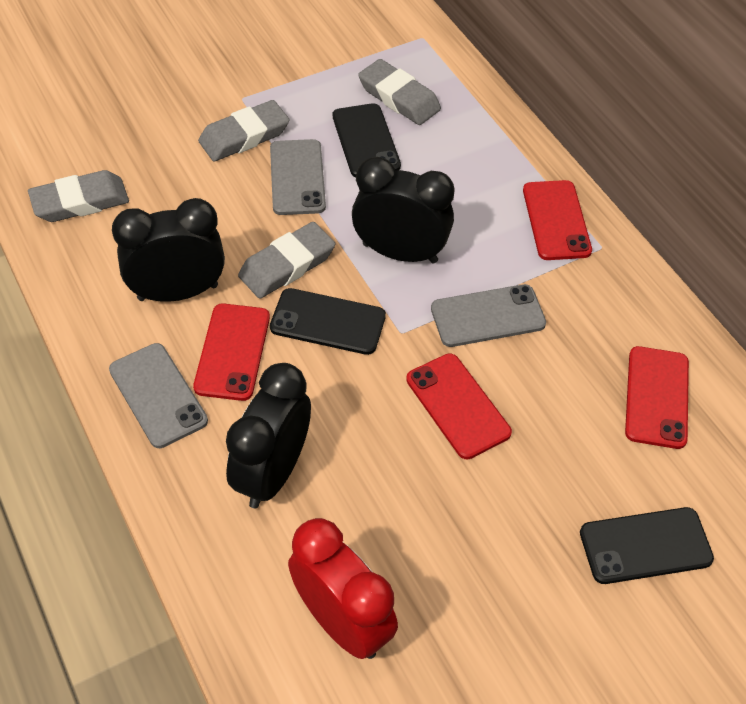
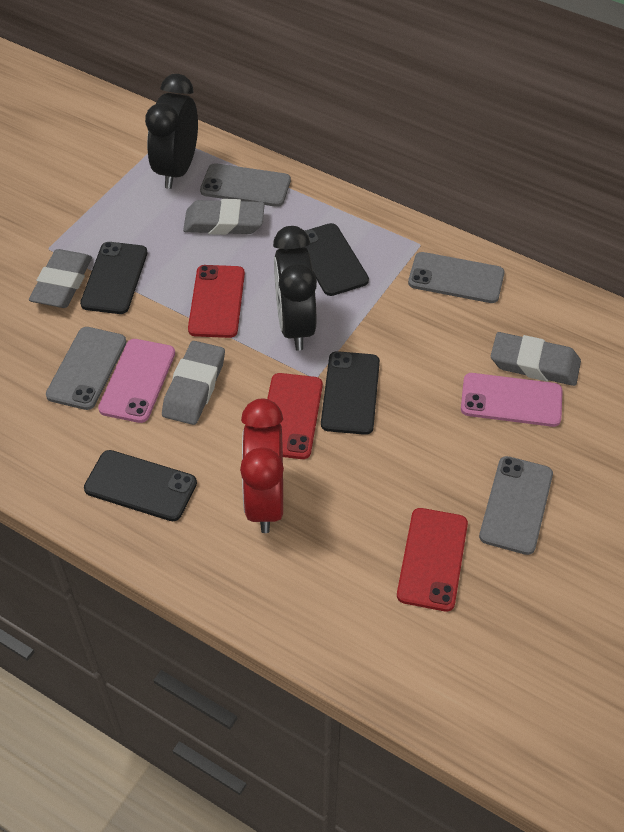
black clock: 3 -> 2
black phone: 3 -> 4
grey phone: 3 -> 4
pink phone: 0 -> 2
red phone: 4 -> 3

